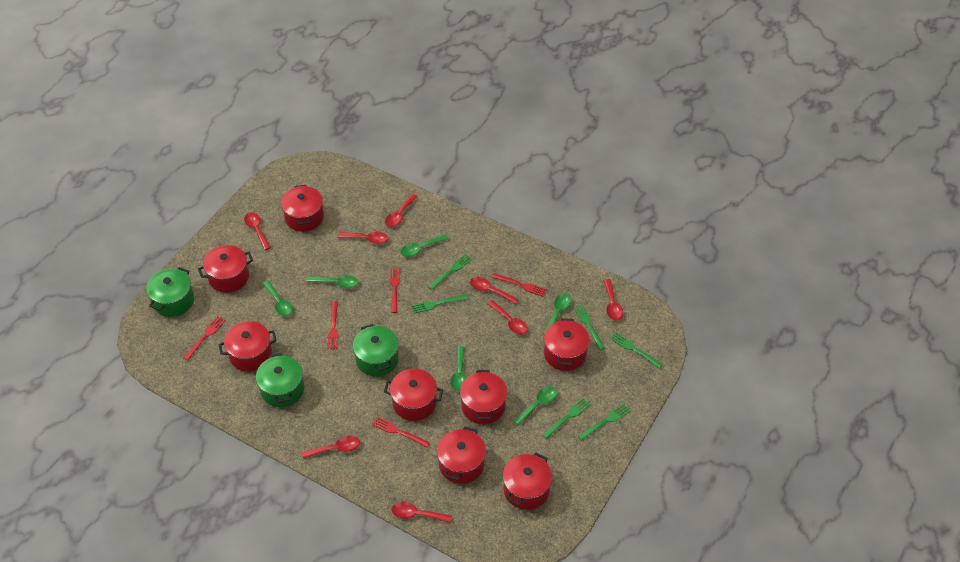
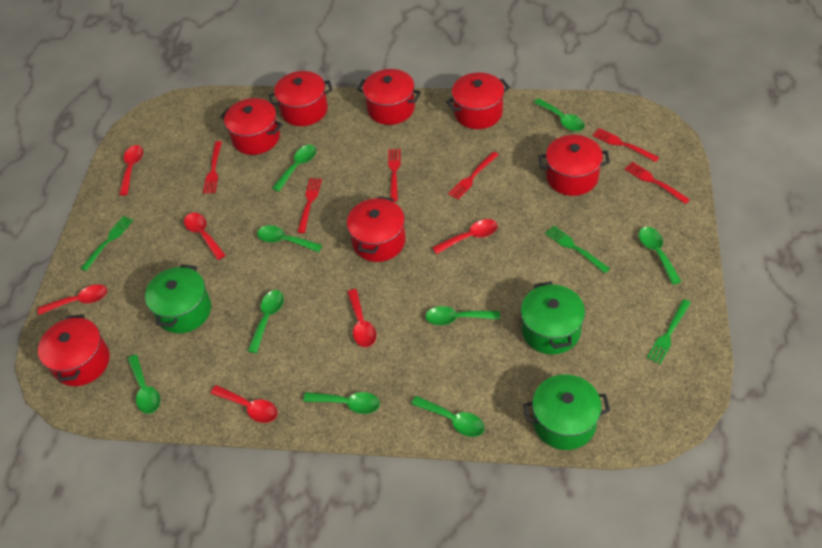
green fork: 6 -> 3
green spoon: 6 -> 9
red fork: 5 -> 6
red pot: 8 -> 7
red spoon: 8 -> 6

